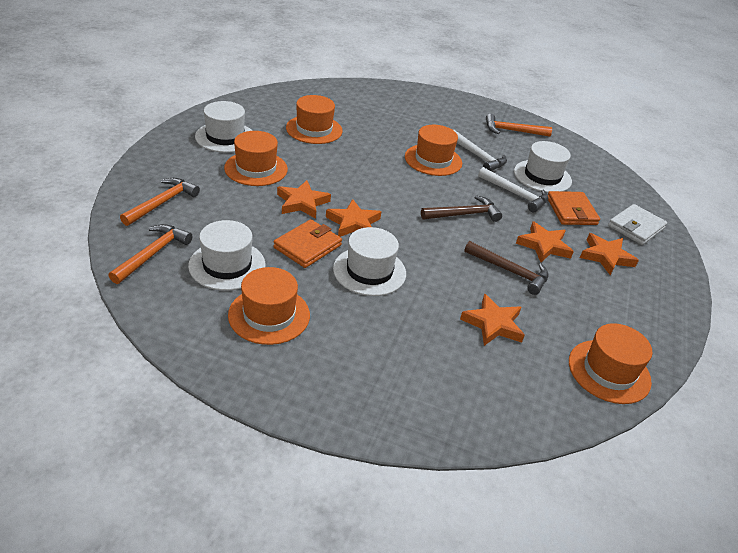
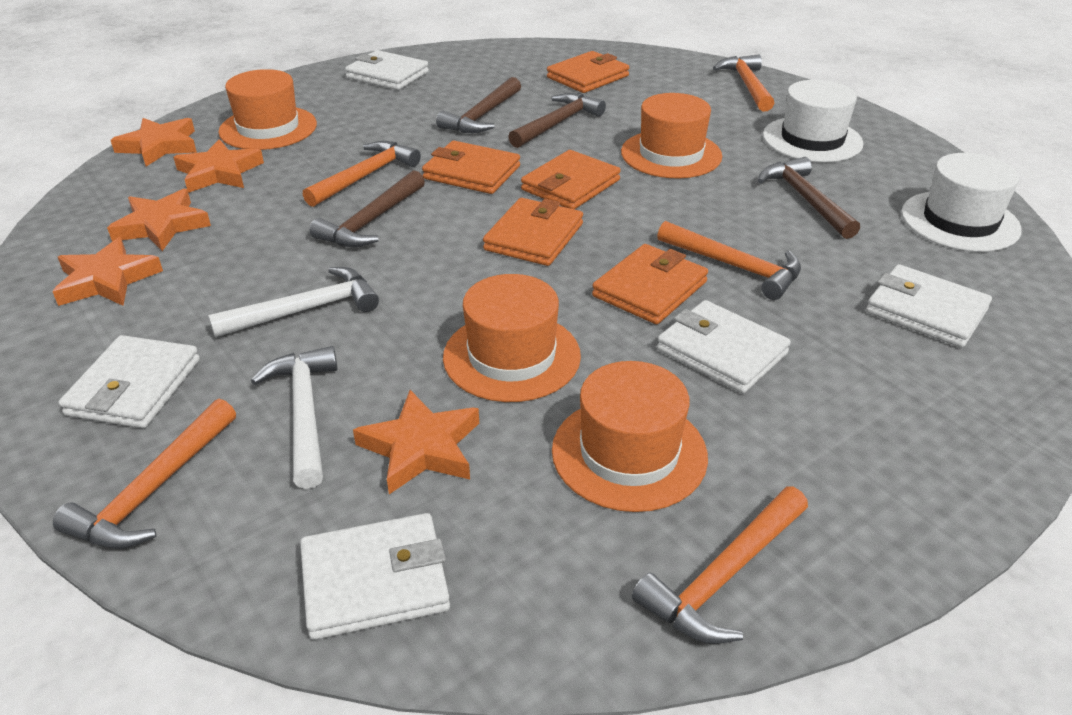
brown hammer: 2 -> 4
orange hammer: 3 -> 5
orange hat: 5 -> 4
orange wallet: 2 -> 5
white hat: 4 -> 2
white wallet: 1 -> 5

